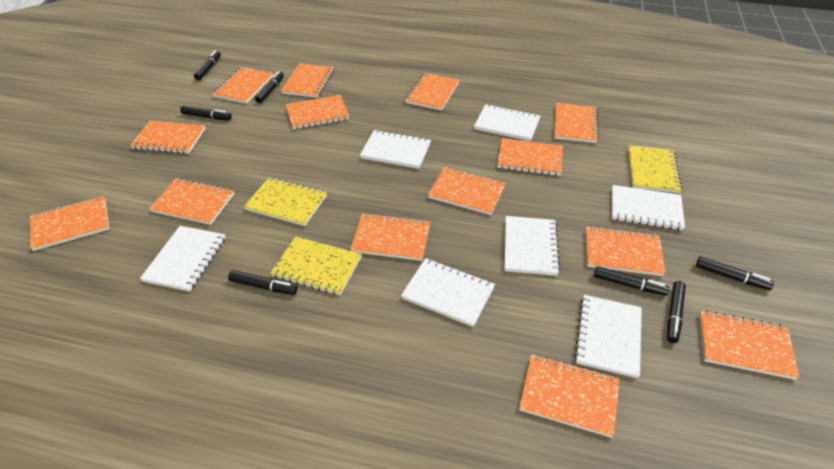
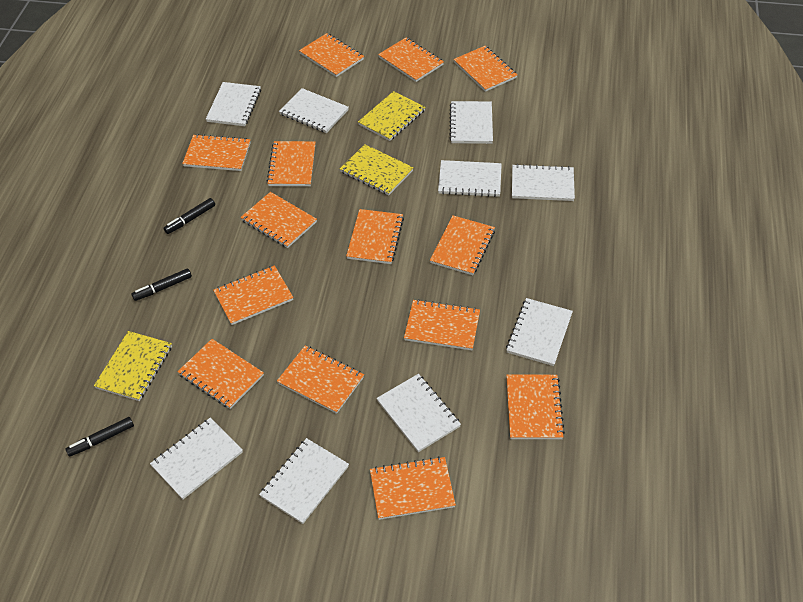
black marker: 7 -> 3
white notebook: 7 -> 9

